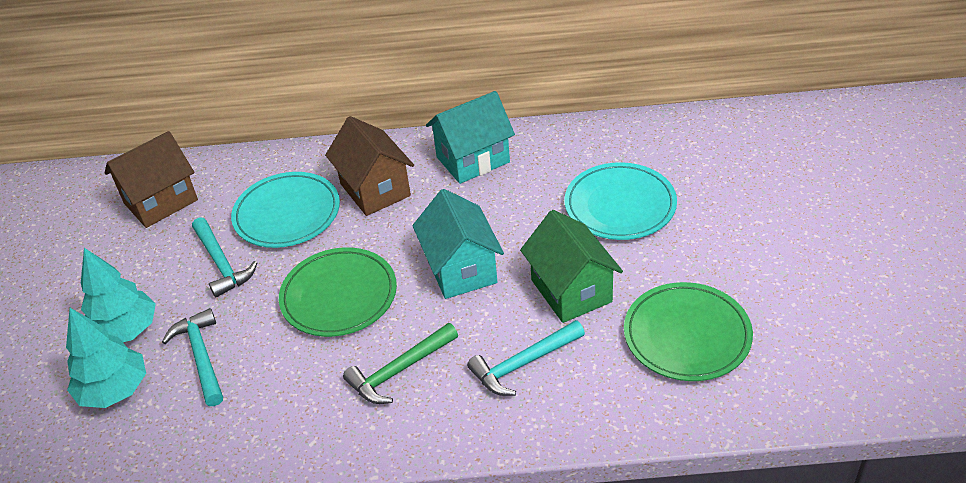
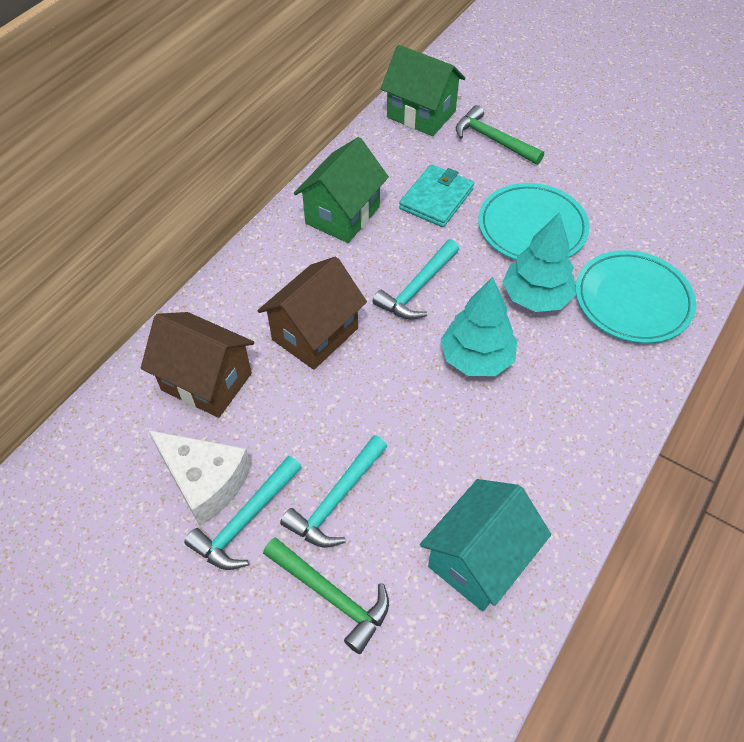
green hammer: 1 -> 2
green house: 1 -> 2
green plate: 2 -> 0
turquoise house: 2 -> 1
turquoise wallet: 0 -> 1
white cheese: 0 -> 1

